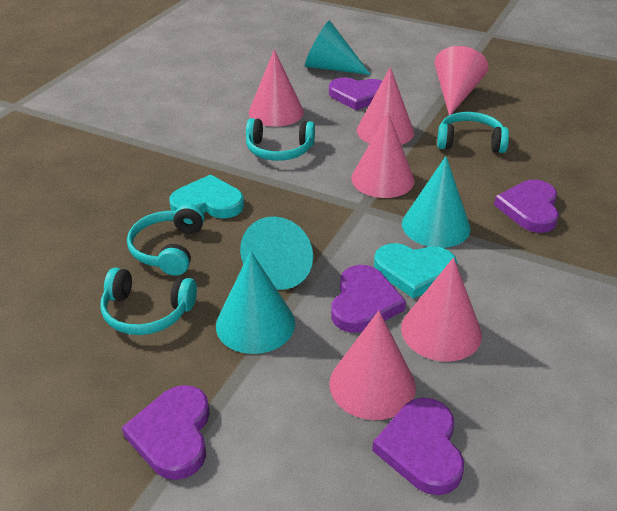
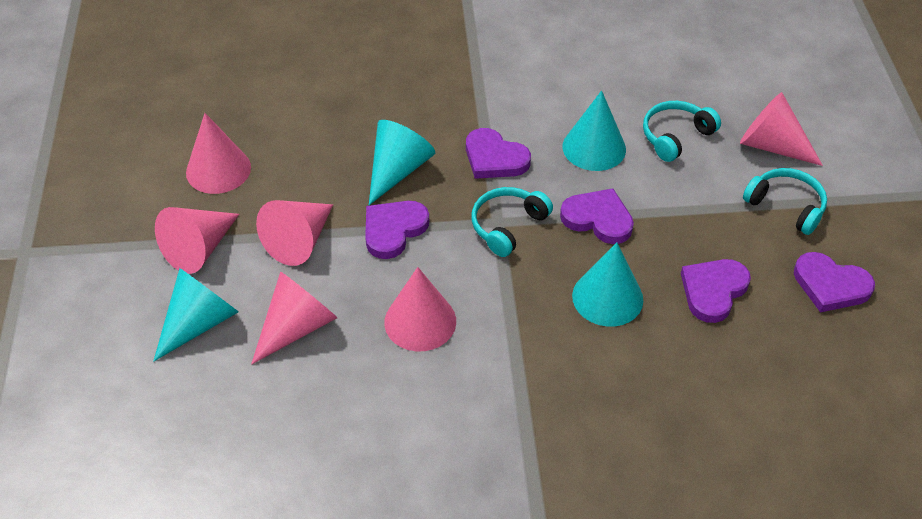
turquoise headphones: 4 -> 3
turquoise heart: 2 -> 0

